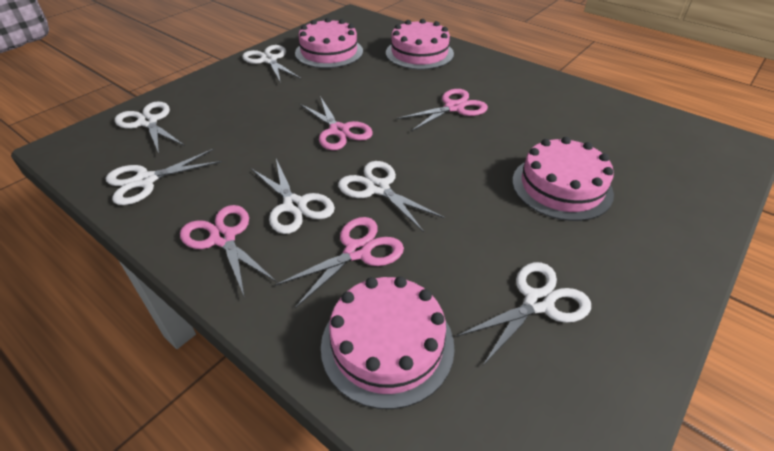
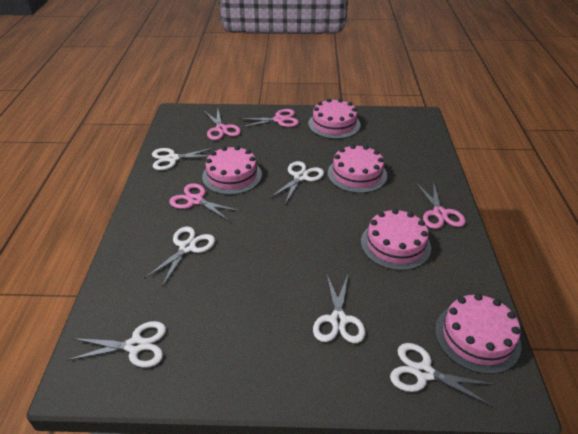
pink cake: 4 -> 5

